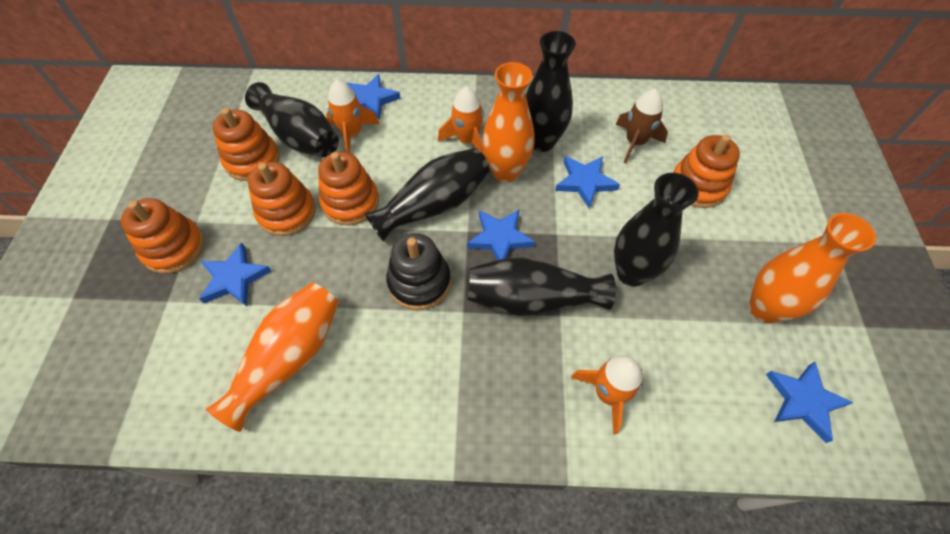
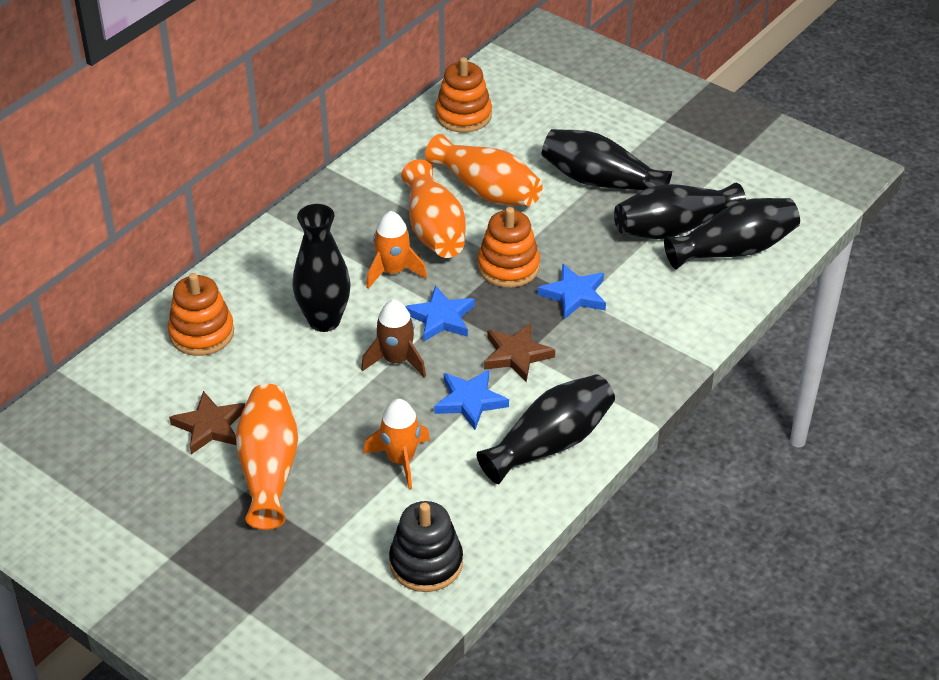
blue star: 5 -> 3
brown star: 0 -> 2
orange rocket: 3 -> 2
orange stacking toy: 5 -> 3

